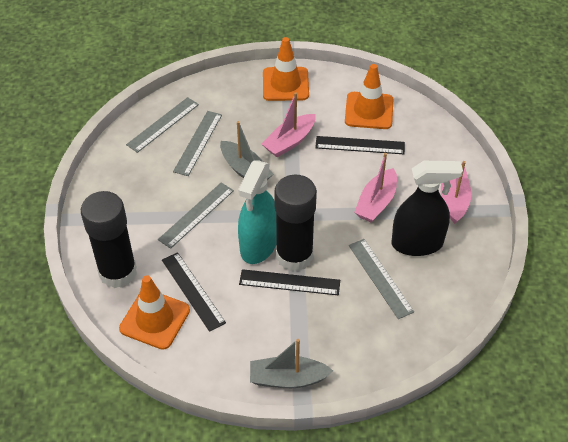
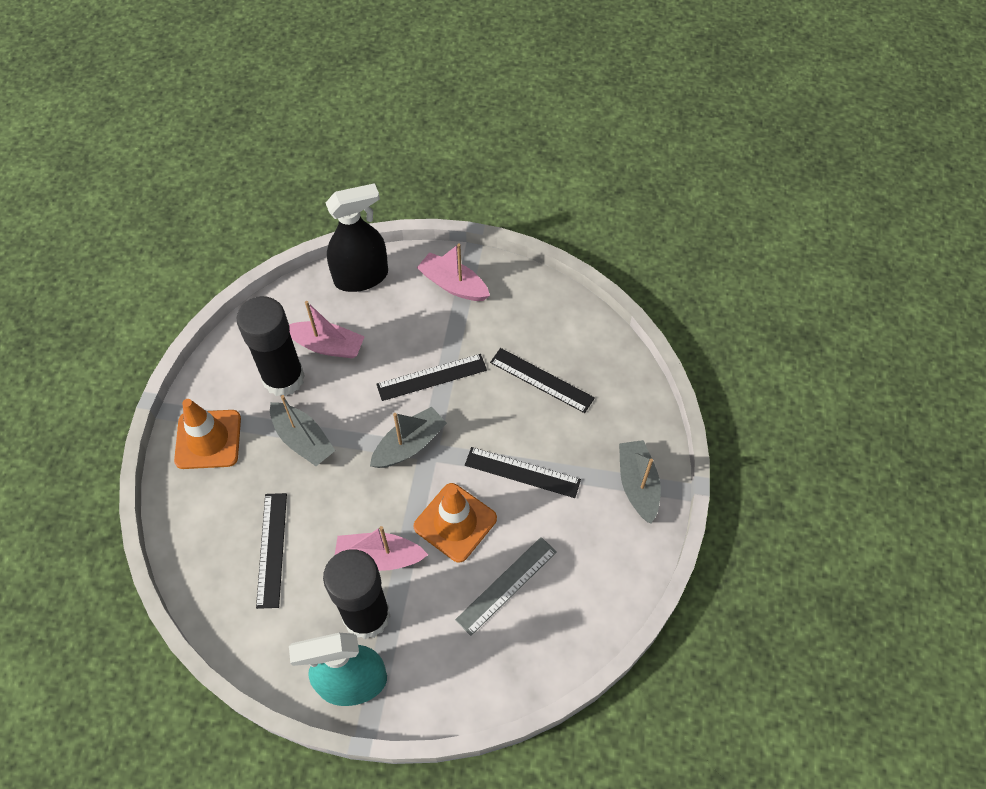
black ruler: 3 -> 4
grey boat: 2 -> 3
grey ruler: 4 -> 1
orange traffic cone: 3 -> 2

